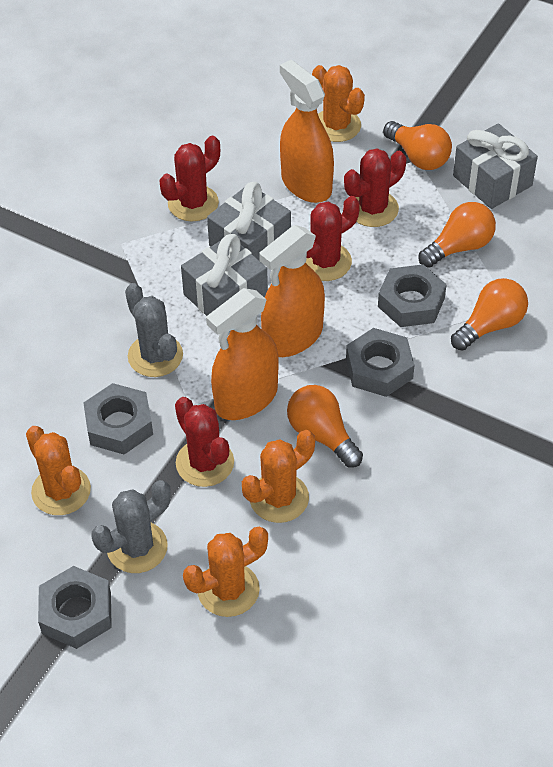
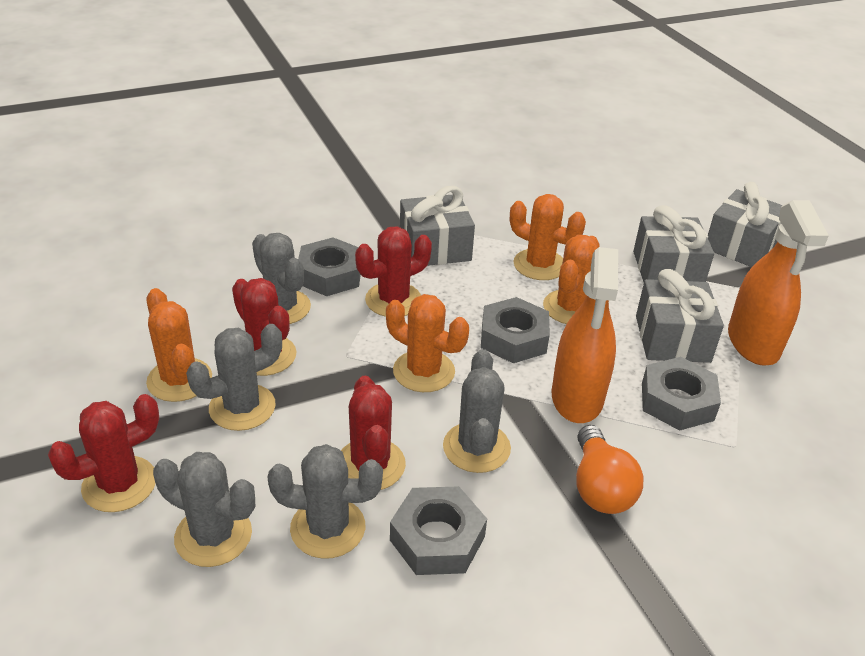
grey cactus: 2 -> 5
grey gift: 3 -> 4
orange light bulb: 4 -> 1
orange spray bottle: 3 -> 2

